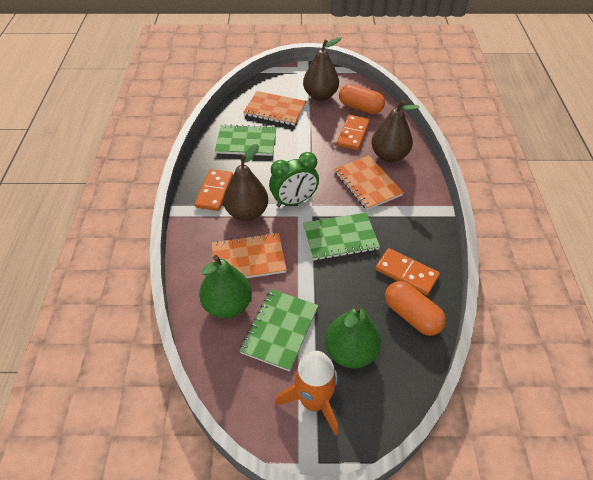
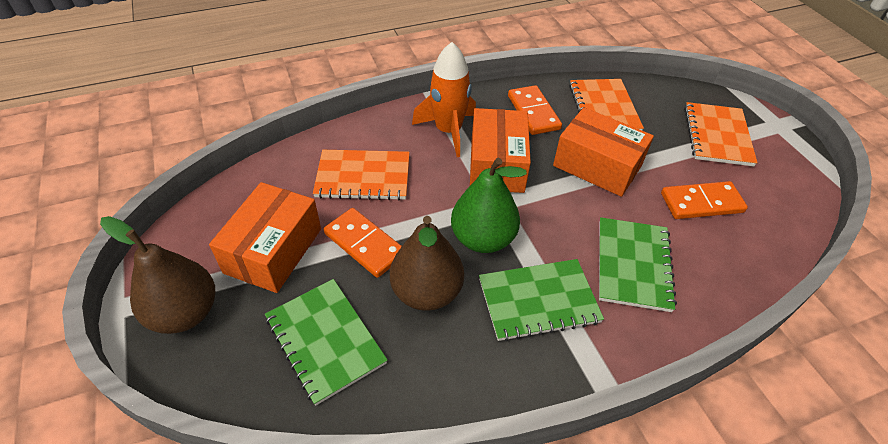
brown pear: 3 -> 2
green clock: 1 -> 0
green pear: 2 -> 1
orange box: 0 -> 3
orange capsule: 2 -> 0

